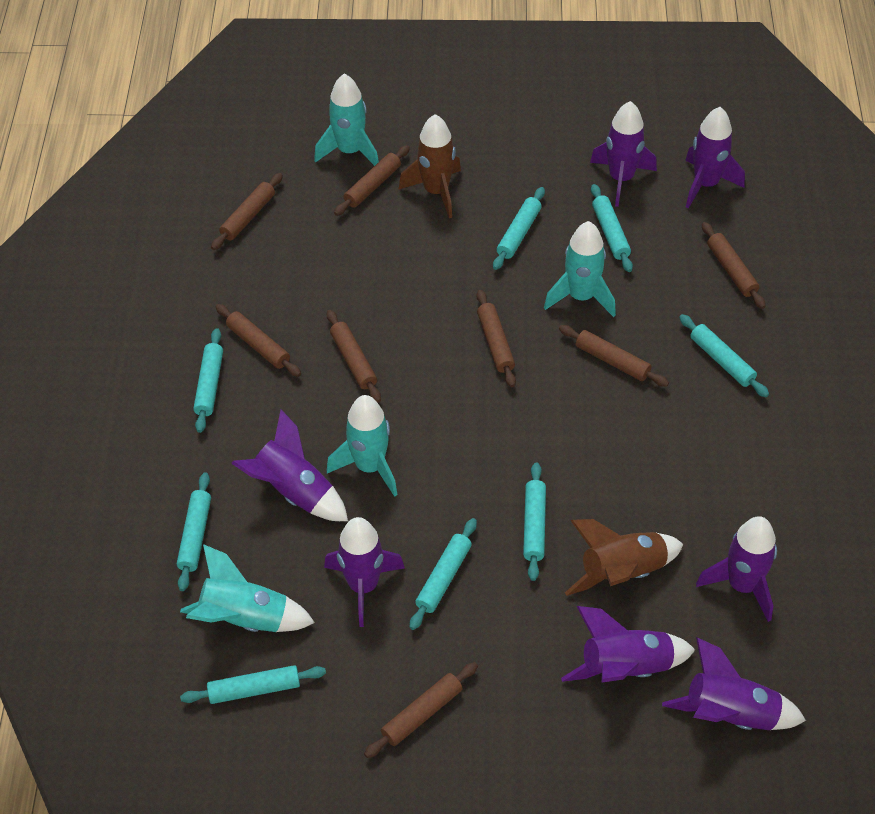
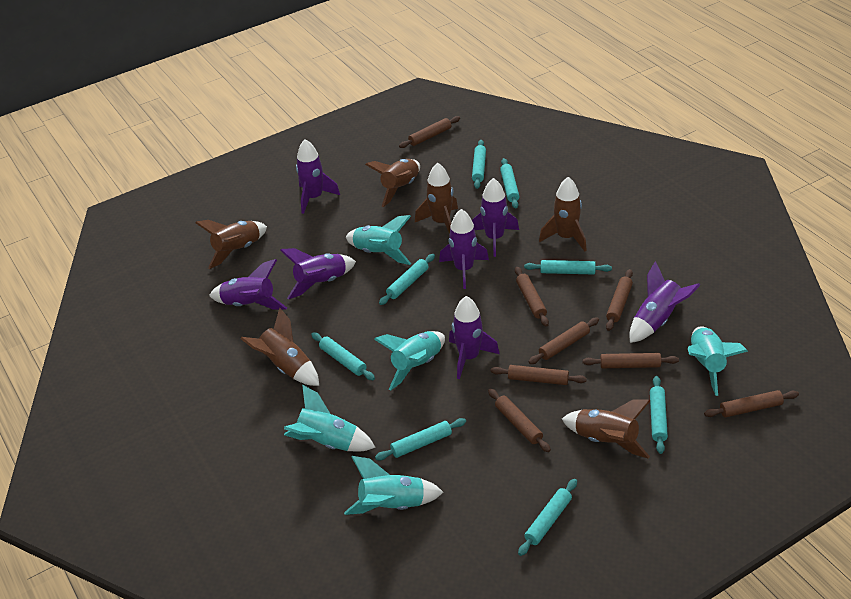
brown rocket: 2 -> 6
turquoise rocket: 4 -> 5

